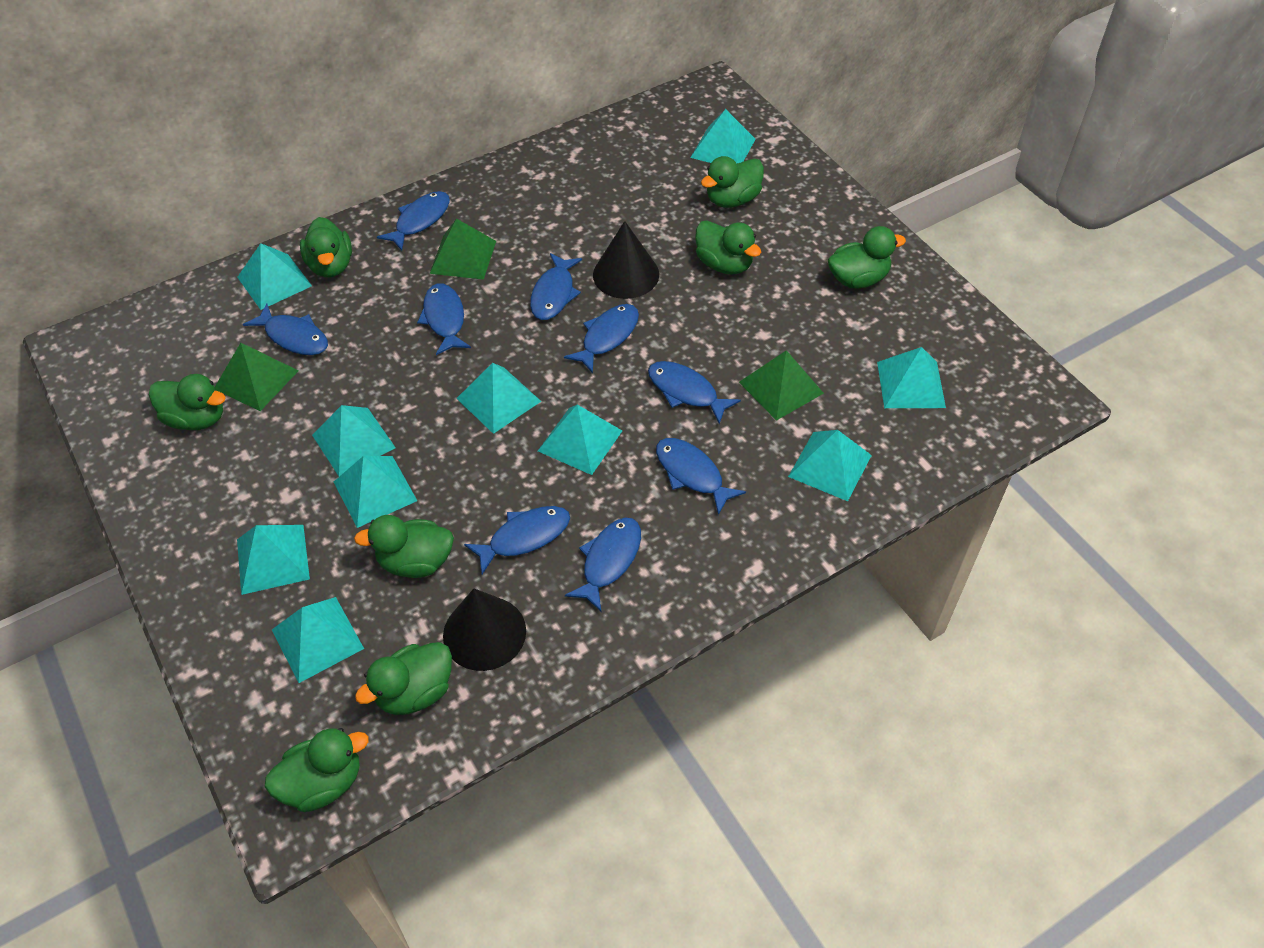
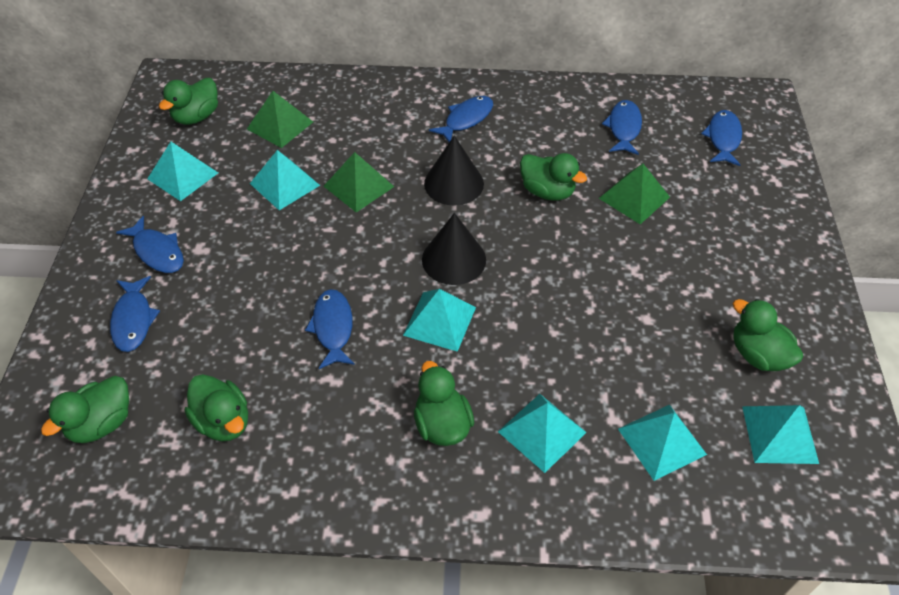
blue fish: 9 -> 6
green duck: 8 -> 6
turquoise pyramid: 10 -> 6

